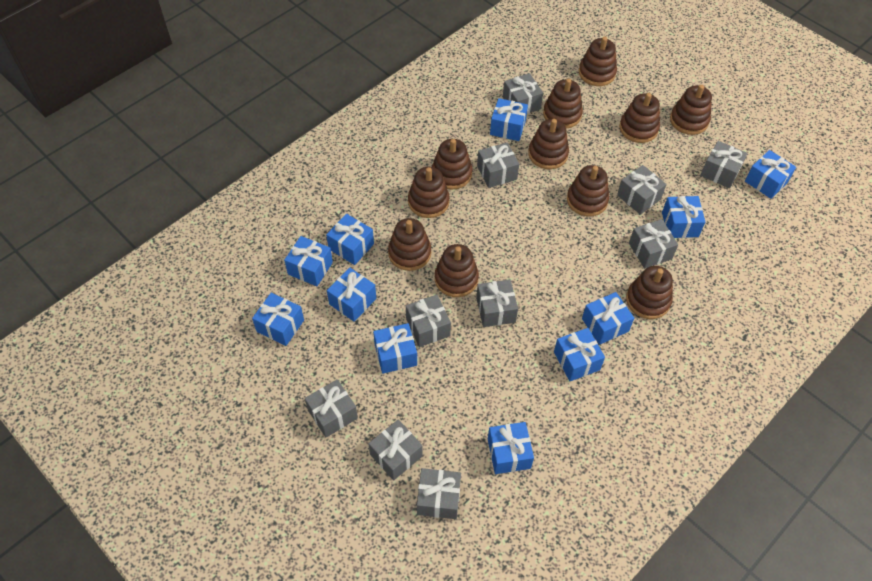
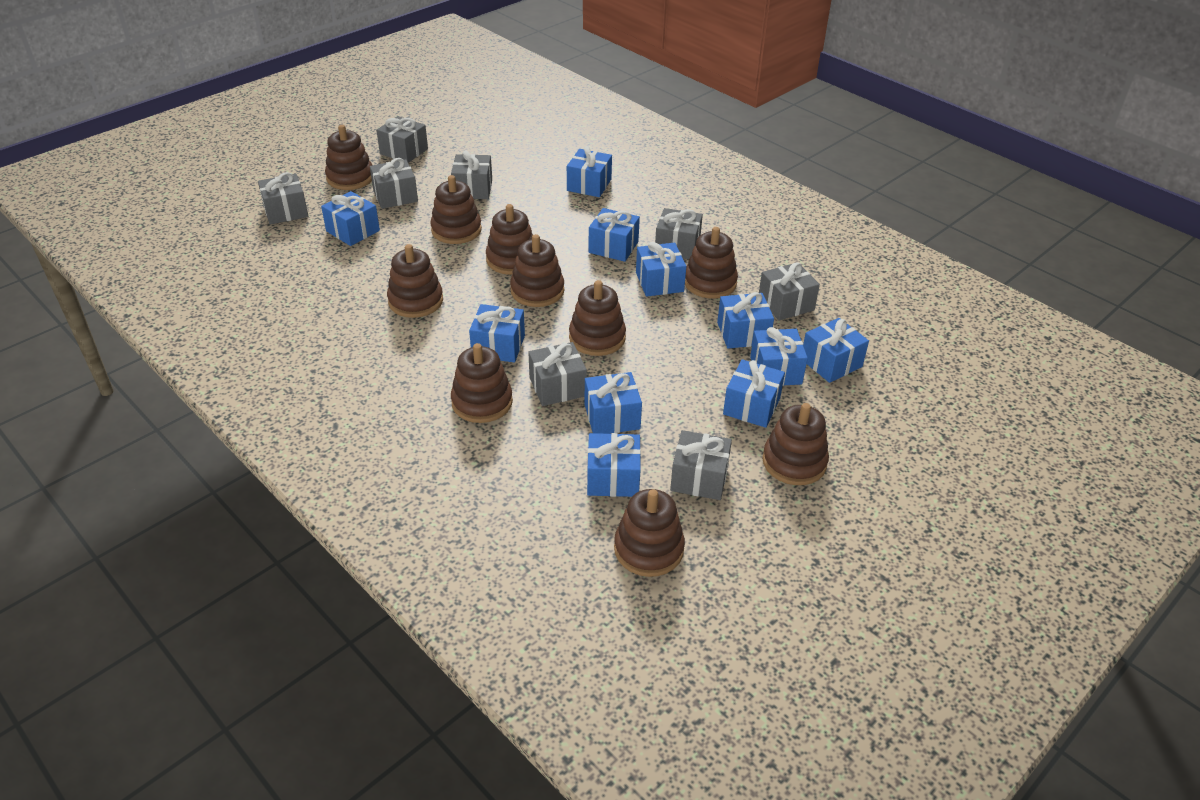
brown stacking toy: 11 -> 10
grey gift: 10 -> 8

